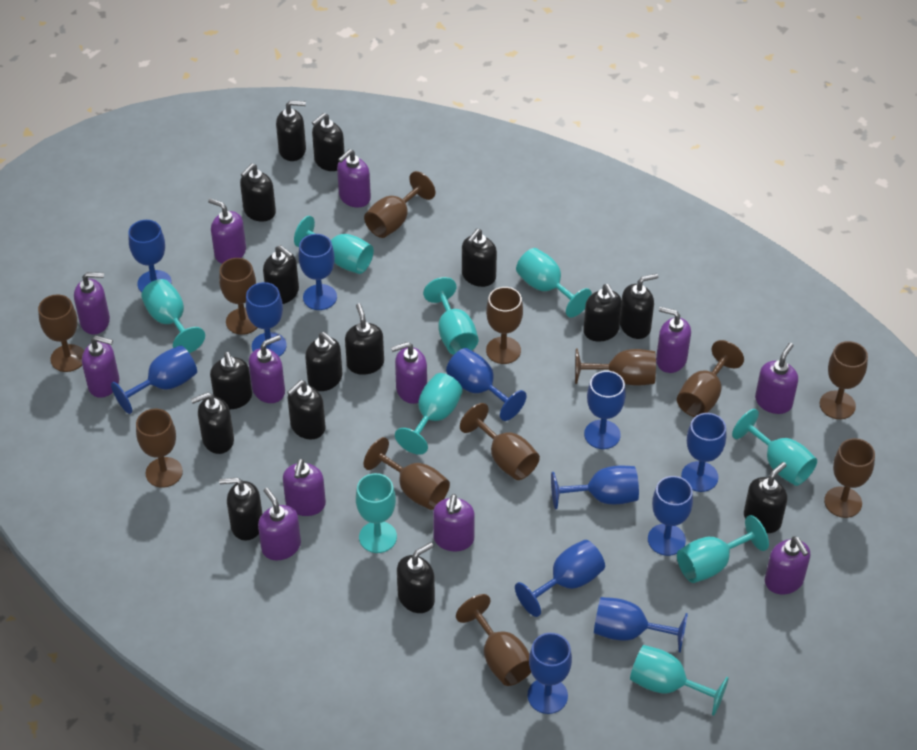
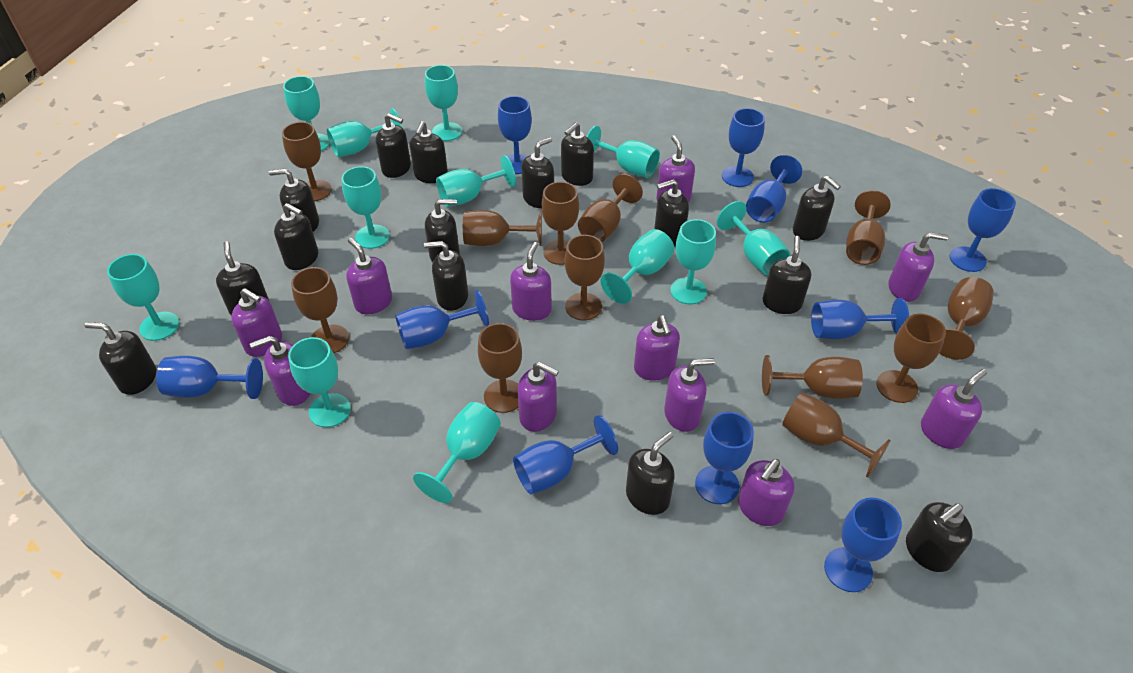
blue goblet: 12 -> 10
purple soap dispenser: 12 -> 11
turquoise goblet: 9 -> 12

